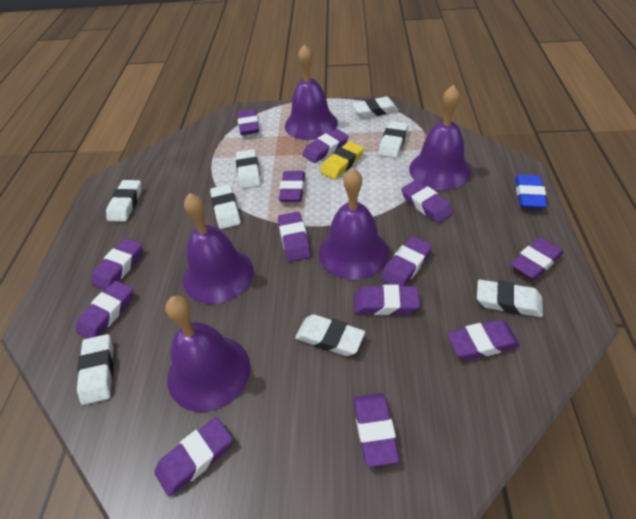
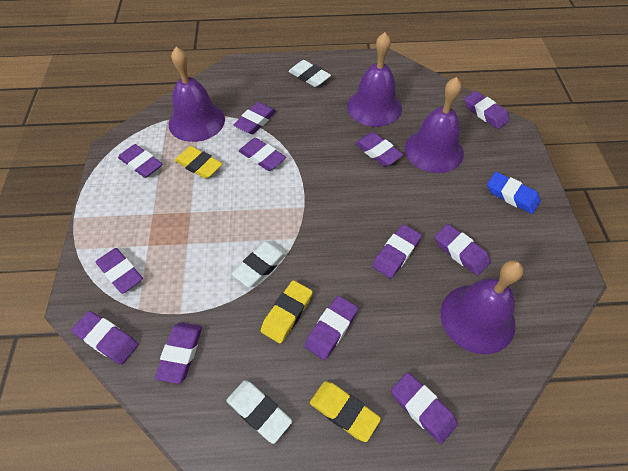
purple bell: 5 -> 4
purple eraser: 13 -> 12
white eraser: 8 -> 3
yellow eraser: 1 -> 3

